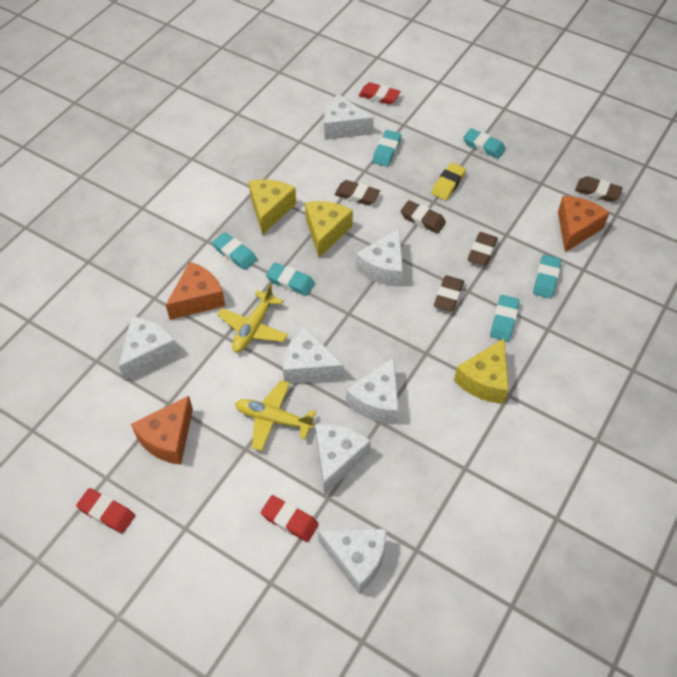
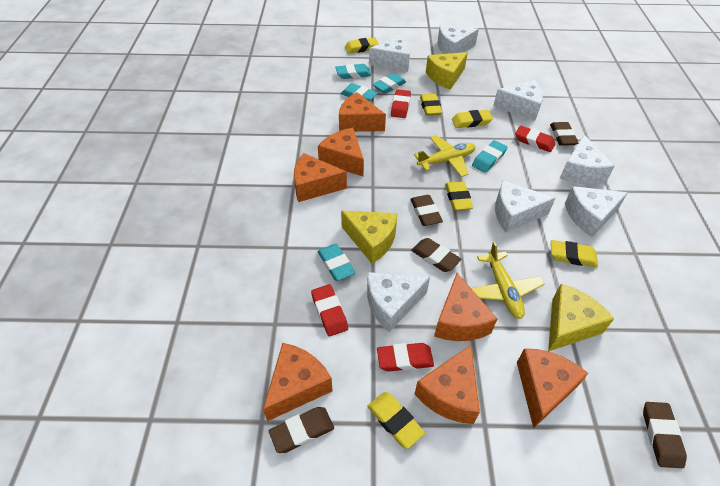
orange cheese: 3 -> 7
red eraser: 3 -> 4
turquoise eraser: 6 -> 5
yellow eraser: 1 -> 6

